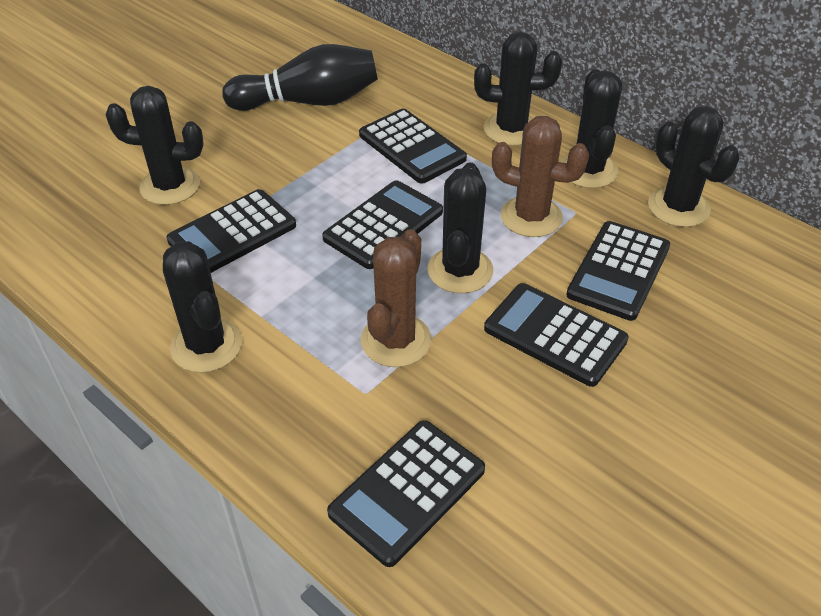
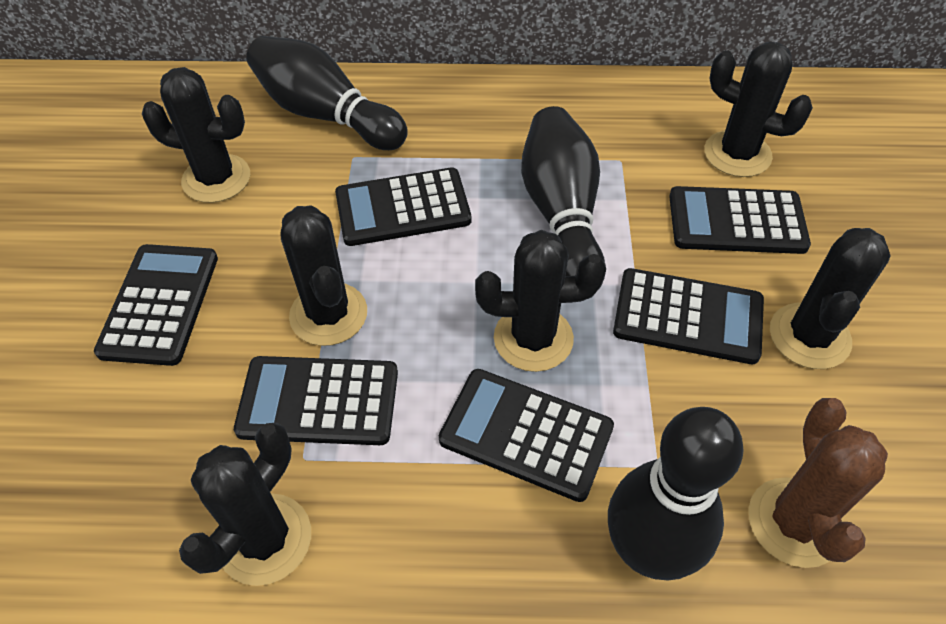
black bowling pin: 1 -> 3
brown cactus: 2 -> 1

